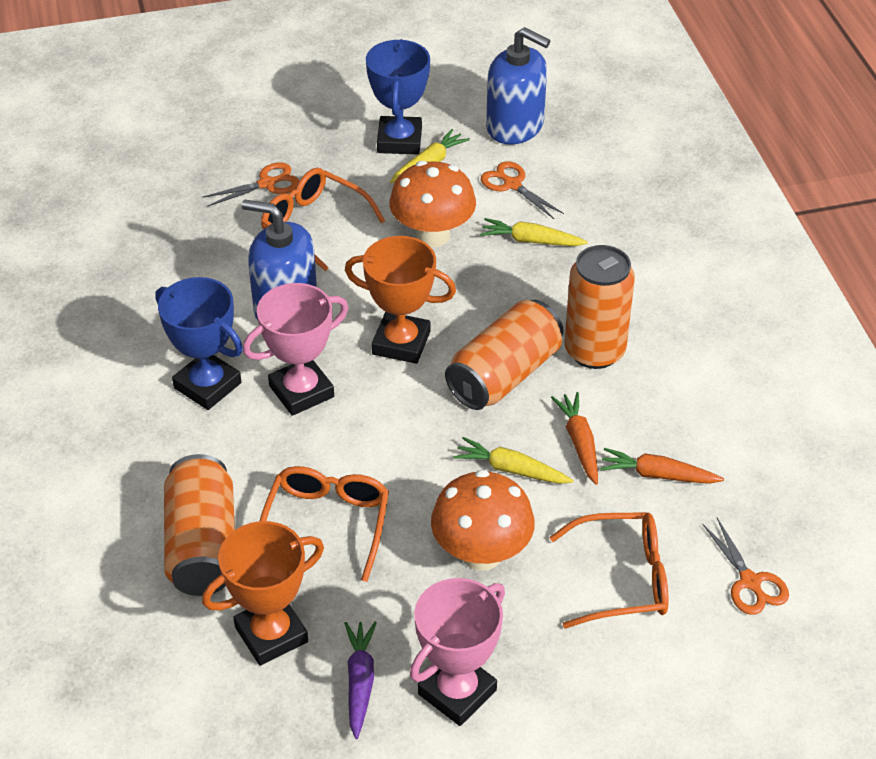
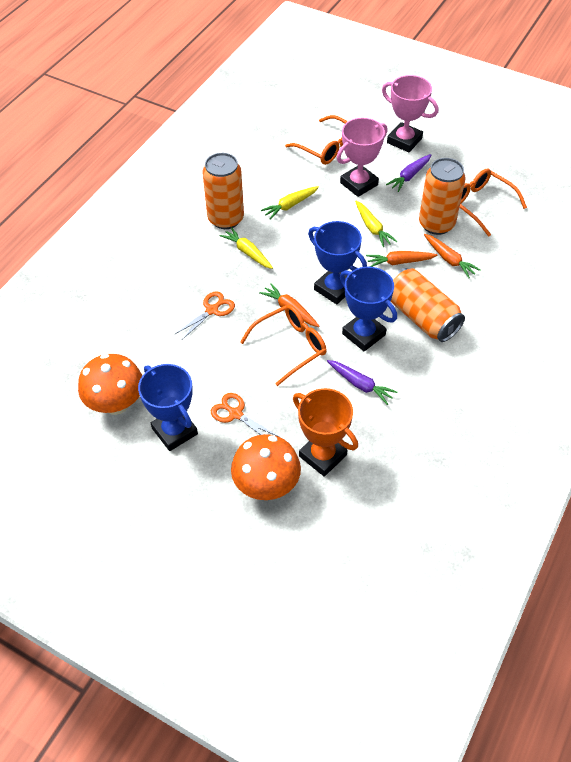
blue soap dispenser: 2 -> 0
blue trophy: 2 -> 3
orange carrot: 2 -> 3
orange scissors: 3 -> 2
orange trophy: 2 -> 1
purple carrot: 1 -> 2

